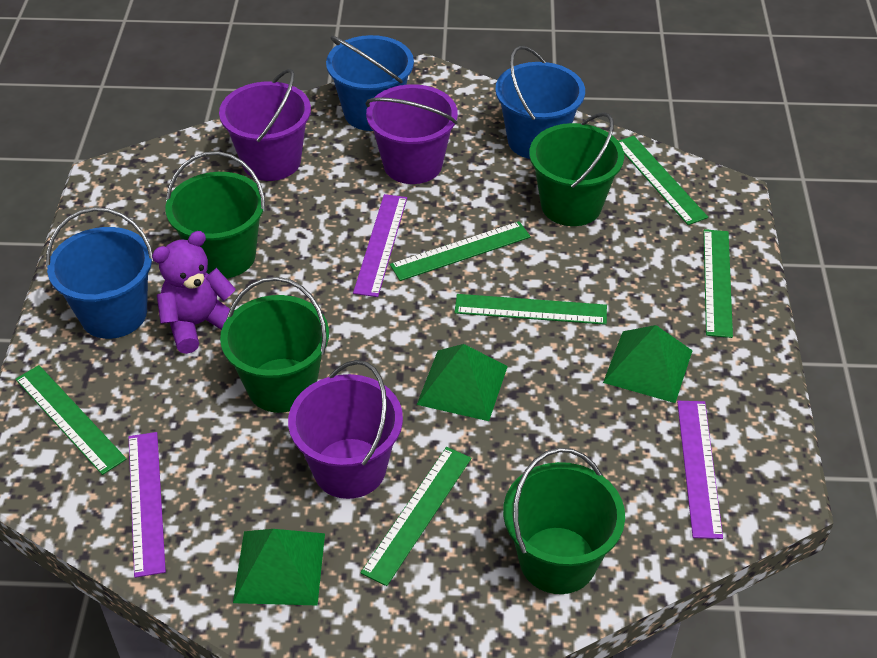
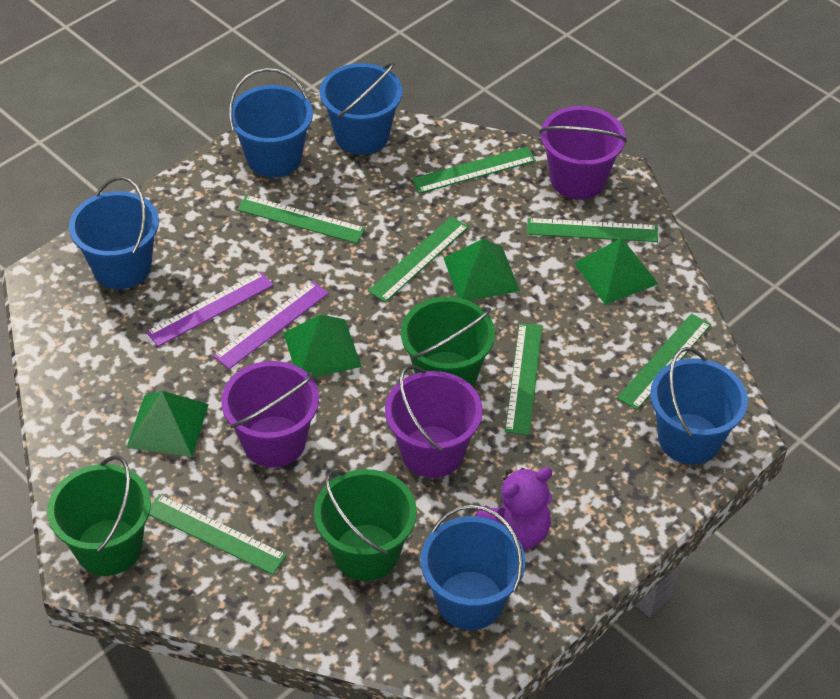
blue bucket: 3 -> 5
green bucket: 4 -> 3
green pyramid: 3 -> 4
green ruler: 6 -> 7
purple ruler: 3 -> 2

